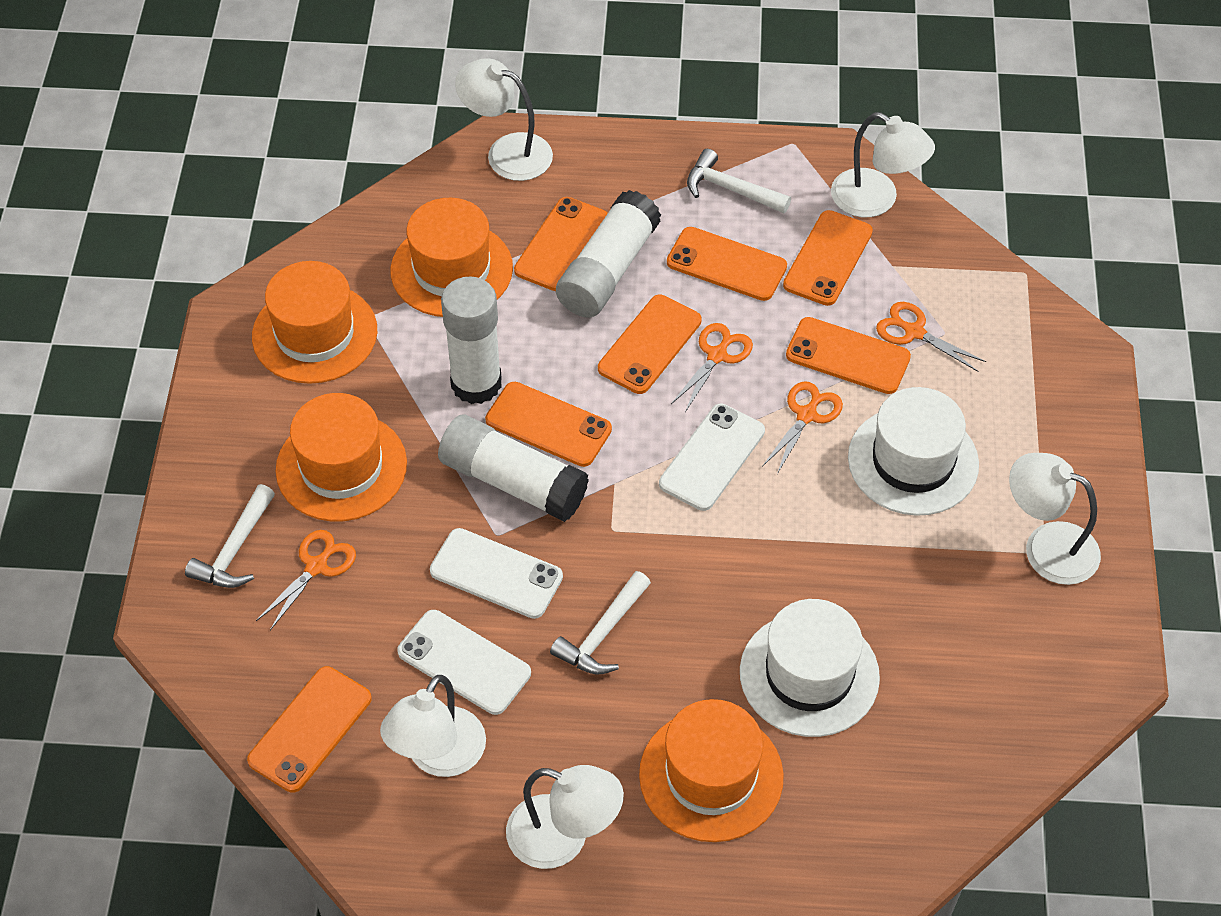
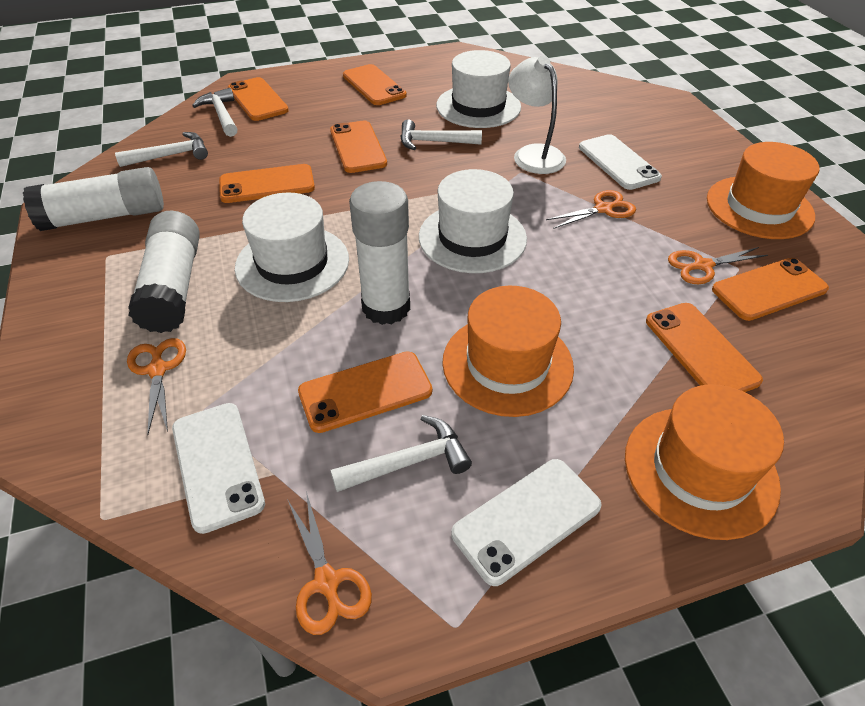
orange hat: 4 -> 3
white hammer: 3 -> 4
white hat: 2 -> 3
white lamp: 5 -> 1

